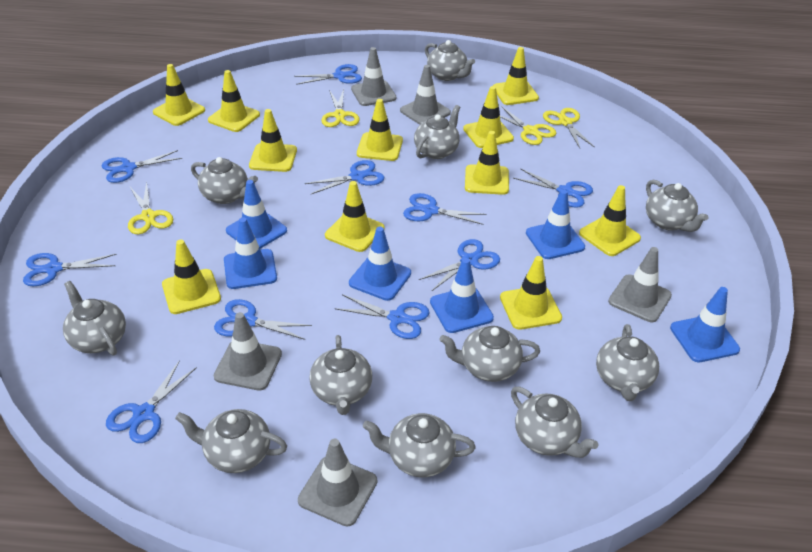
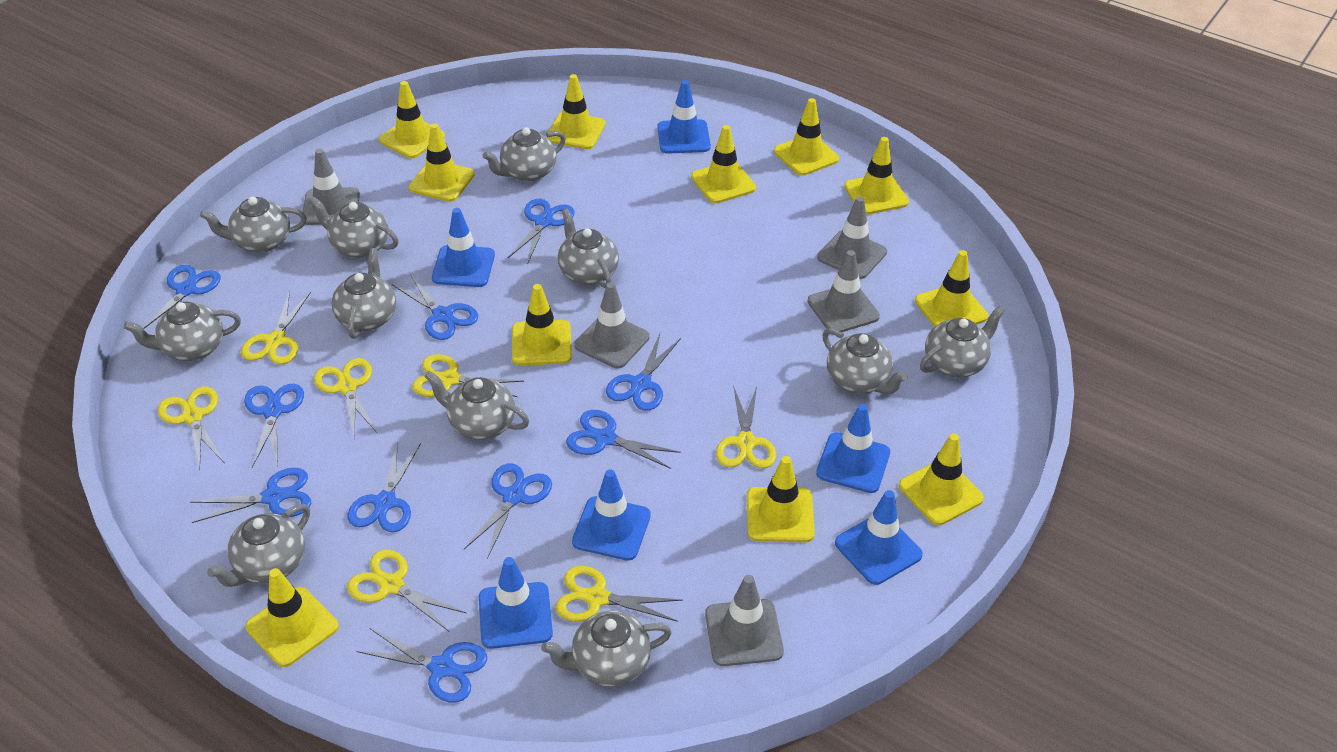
yellow scissors: 4 -> 7

